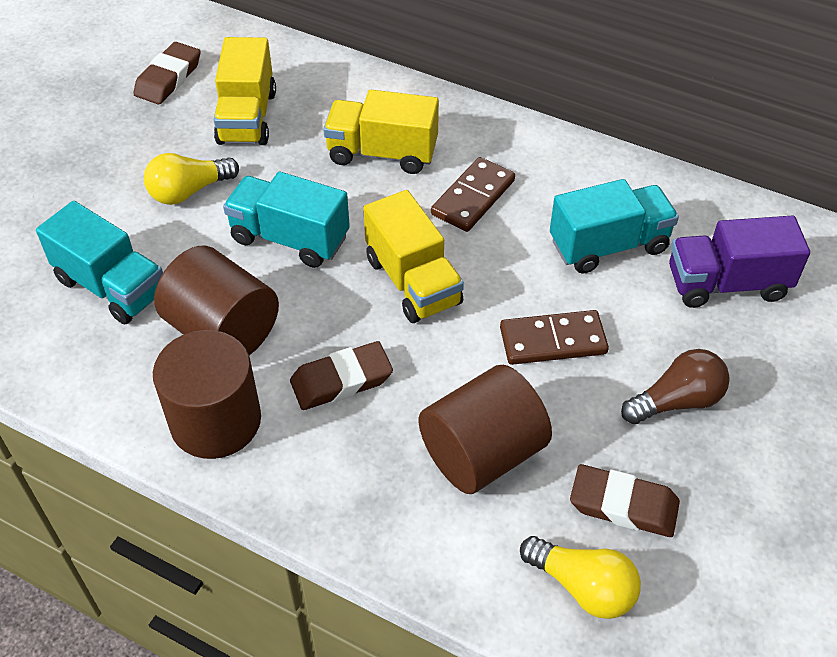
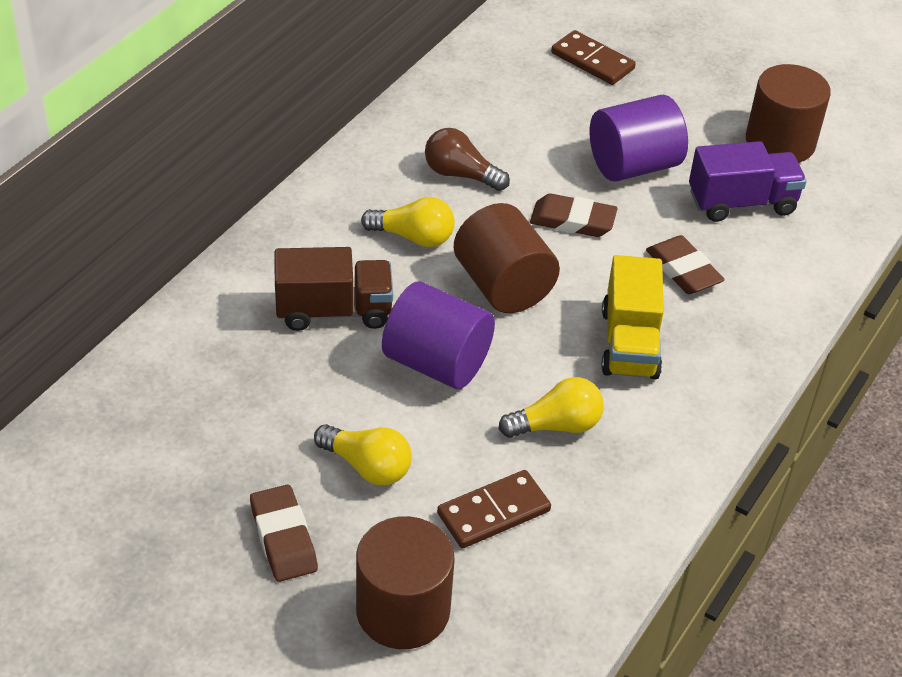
brown truck: 0 -> 1
purple cylinder: 0 -> 2
turquoise truck: 3 -> 0
yellow light bulb: 2 -> 3
yellow truck: 3 -> 1

